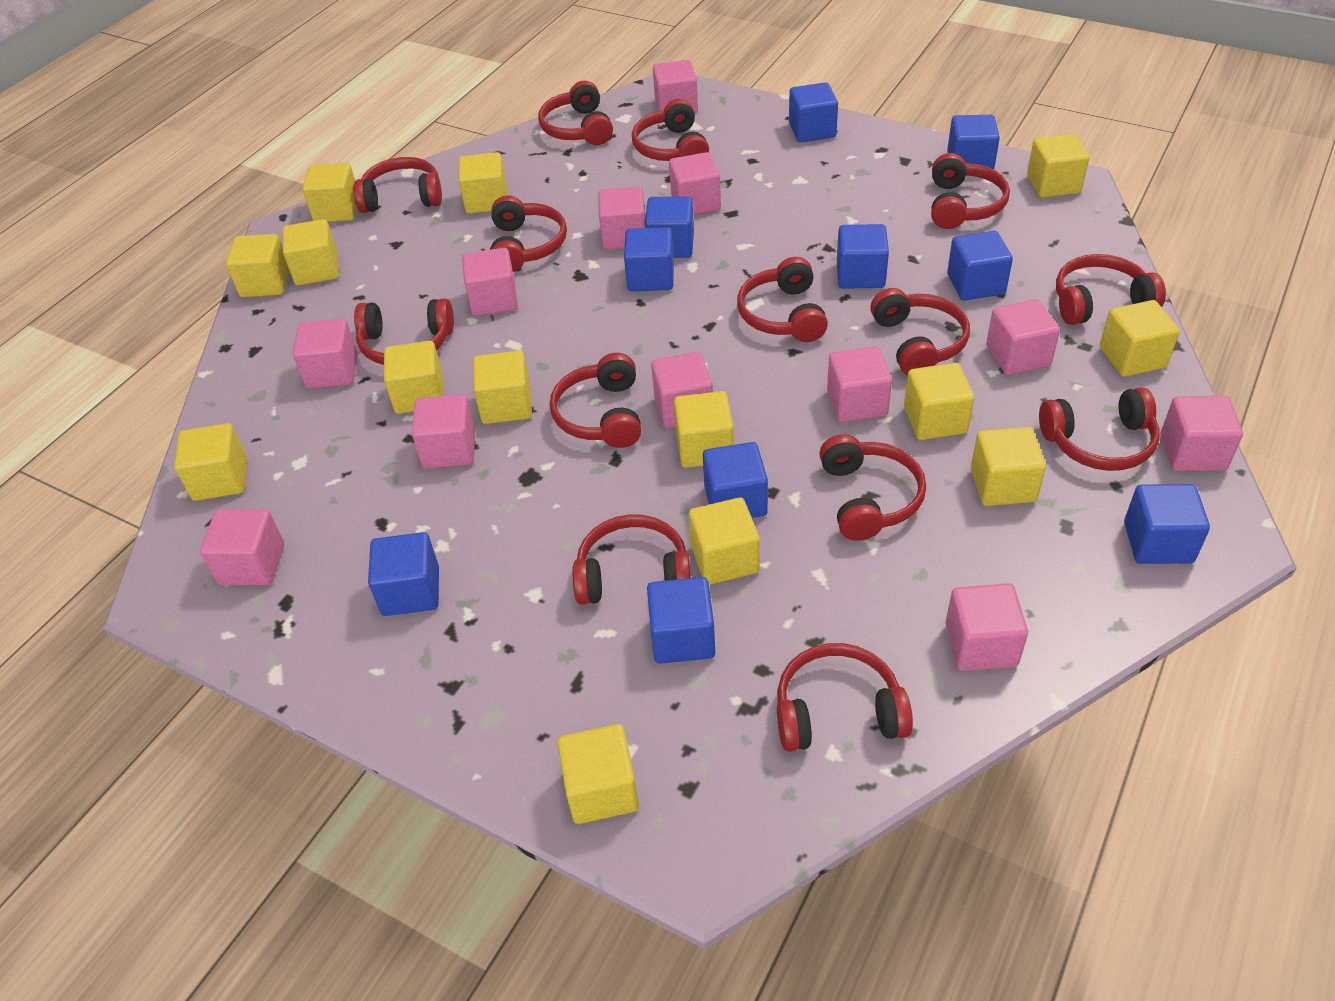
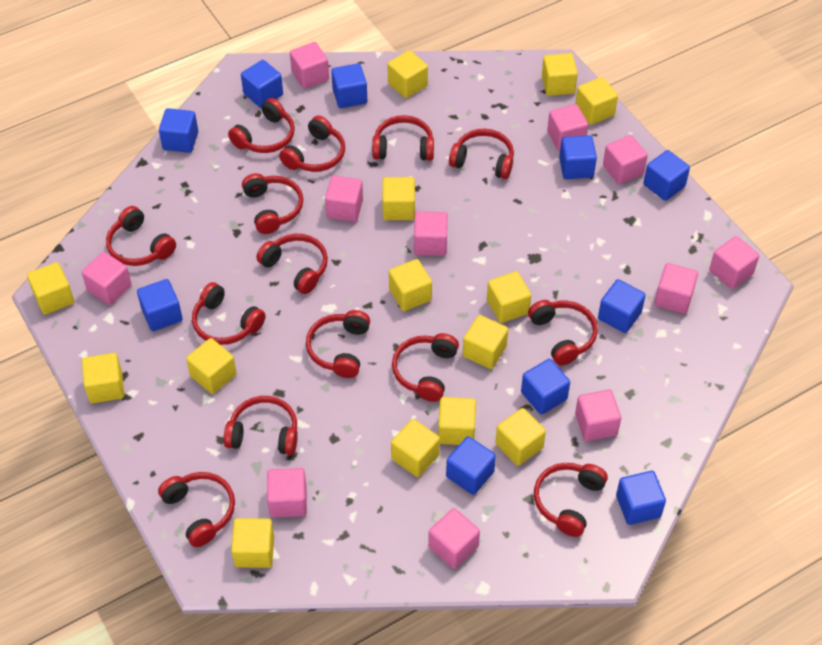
pink cube: 12 -> 11

